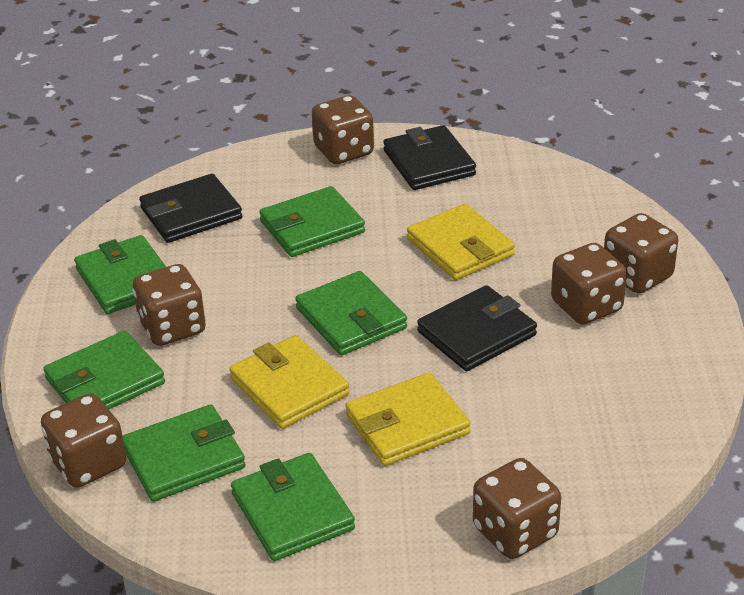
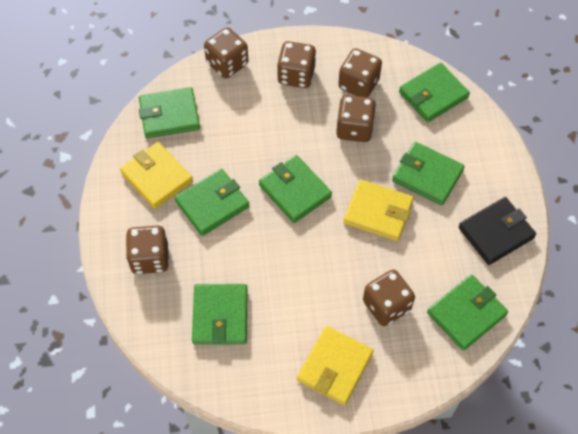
black wallet: 3 -> 1
green wallet: 6 -> 7

